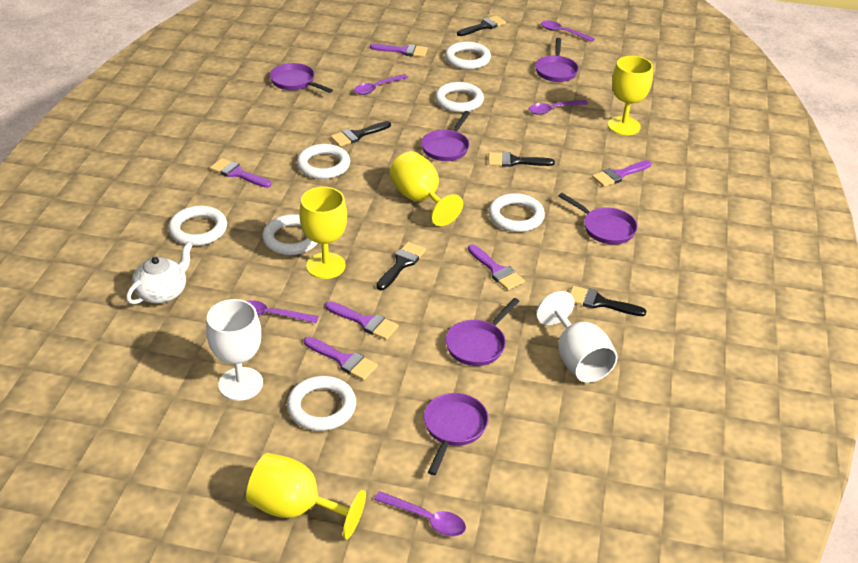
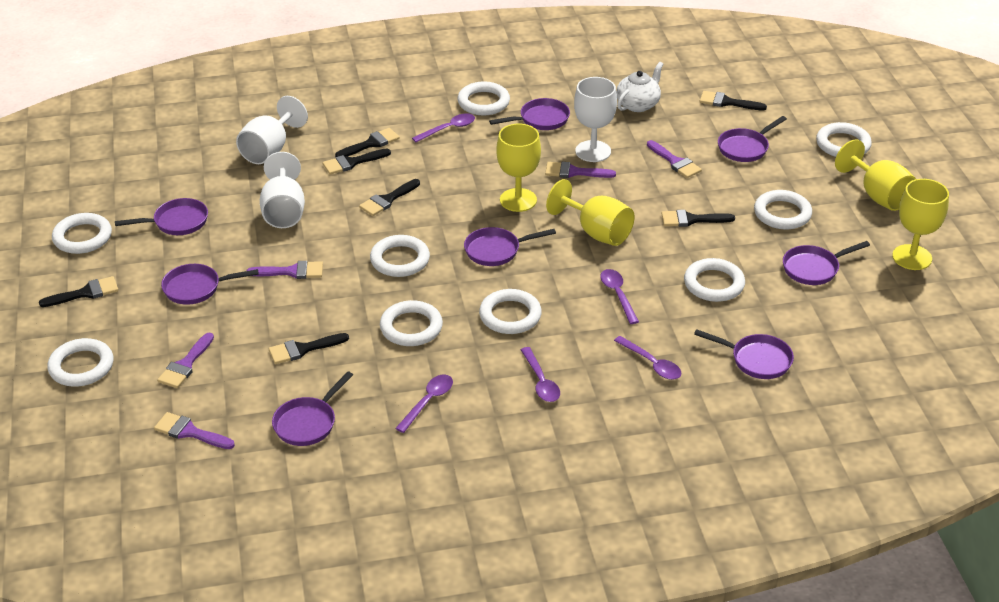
black brush: 5 -> 7
purple brush: 6 -> 5
purple pan: 6 -> 8
white goblet: 2 -> 3
white ring: 7 -> 9

